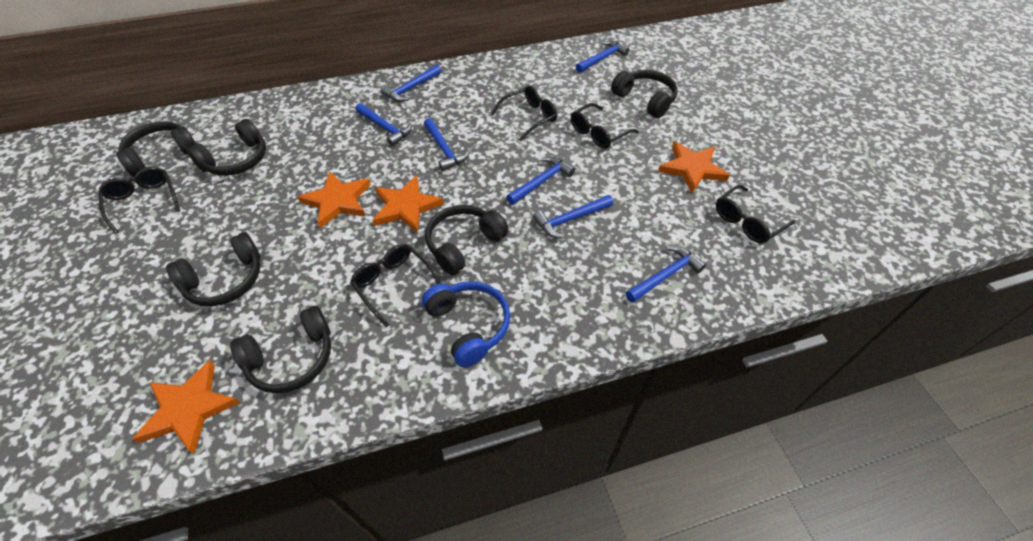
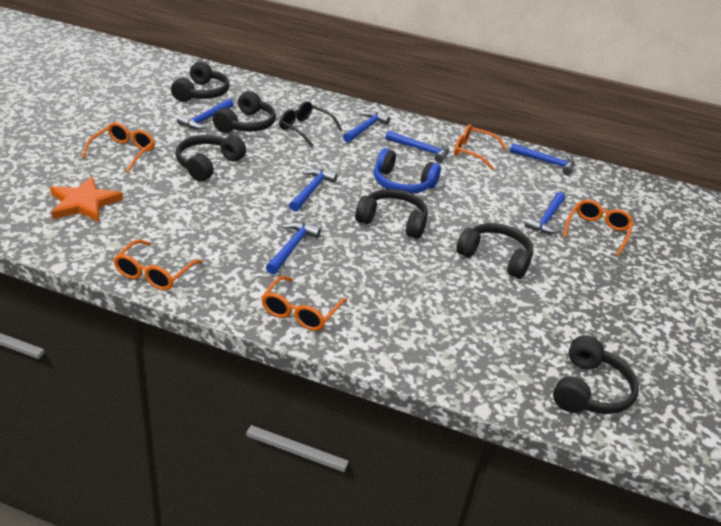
black glasses: 5 -> 1
orange glasses: 0 -> 5
orange star: 4 -> 1

